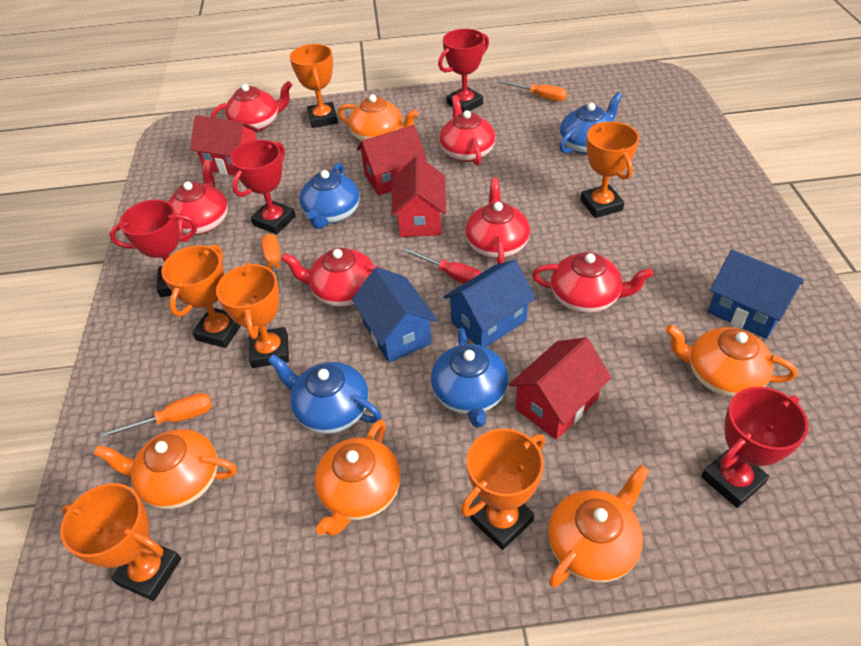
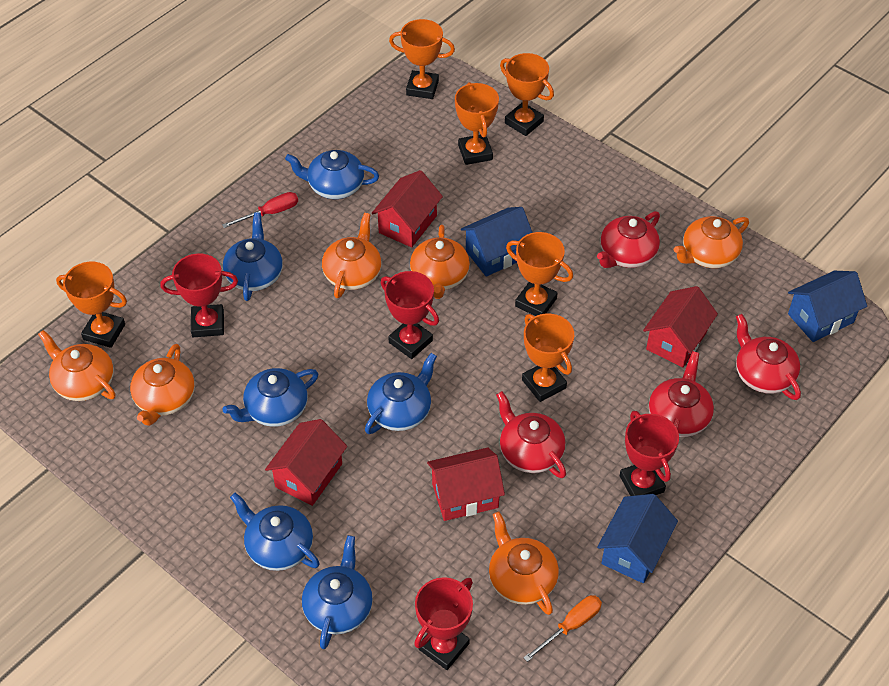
blue teapot: 4 -> 6
orange screwdriver: 3 -> 1
orange teapot: 5 -> 6
red teapot: 6 -> 4

